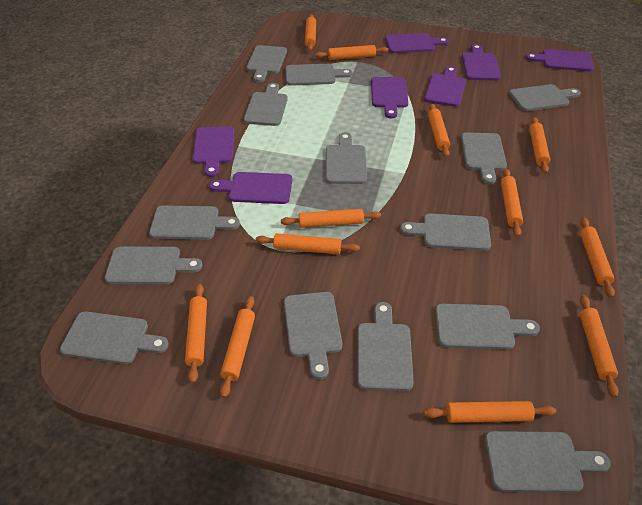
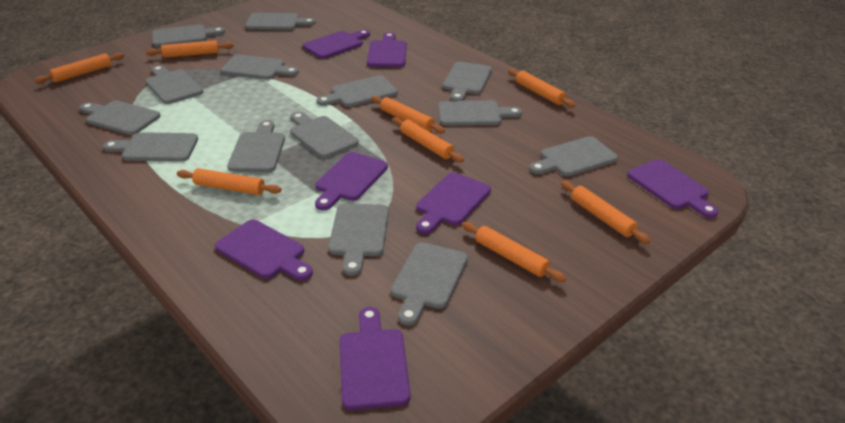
orange rolling pin: 12 -> 8

